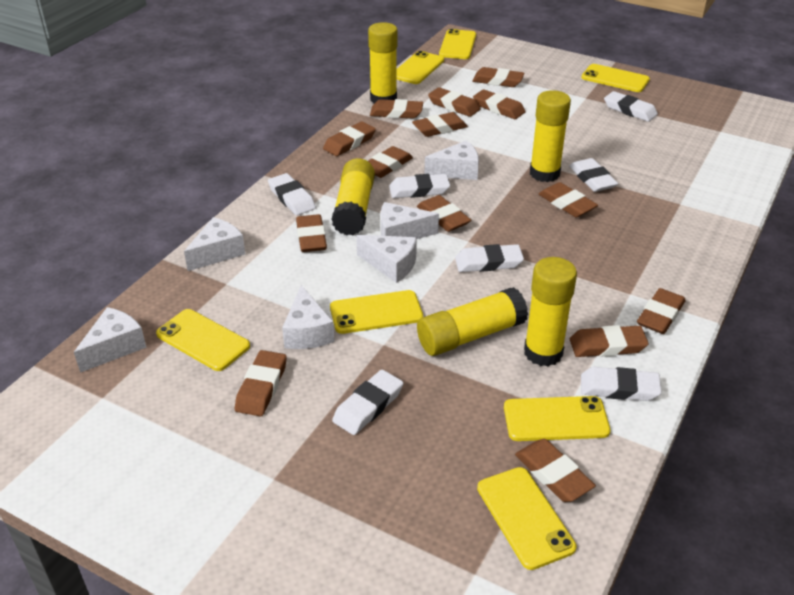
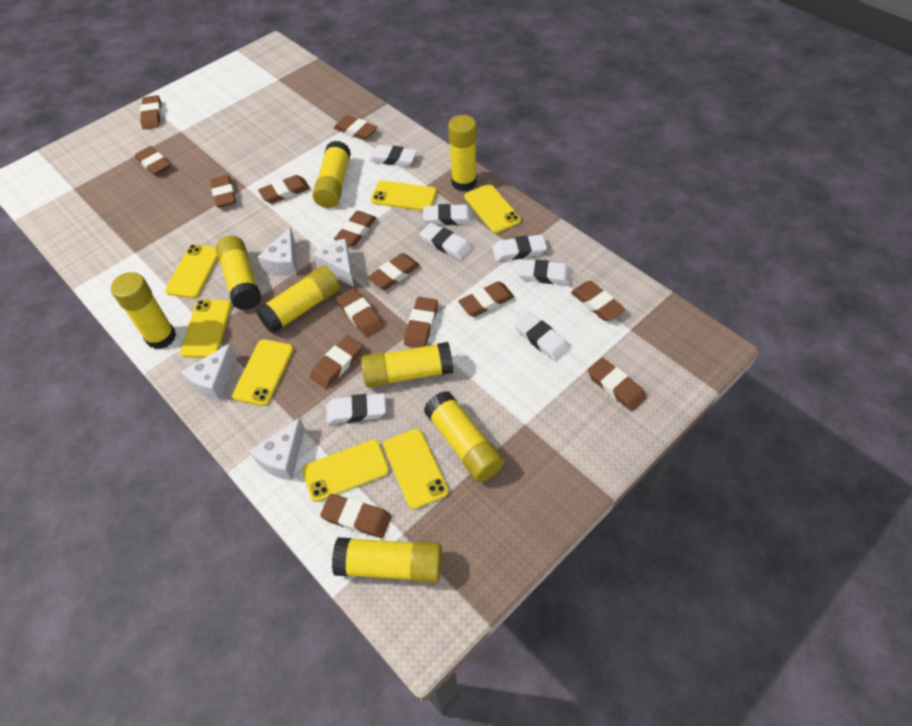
white cheese: 6 -> 4
yellow glue stick: 5 -> 8

